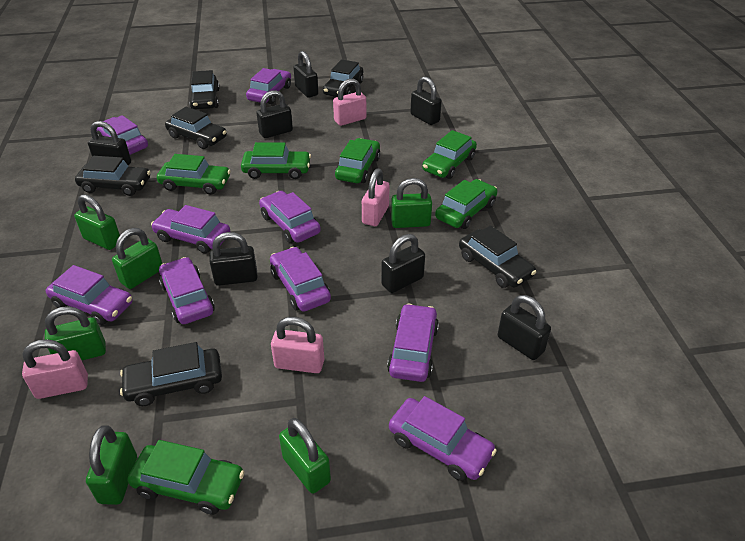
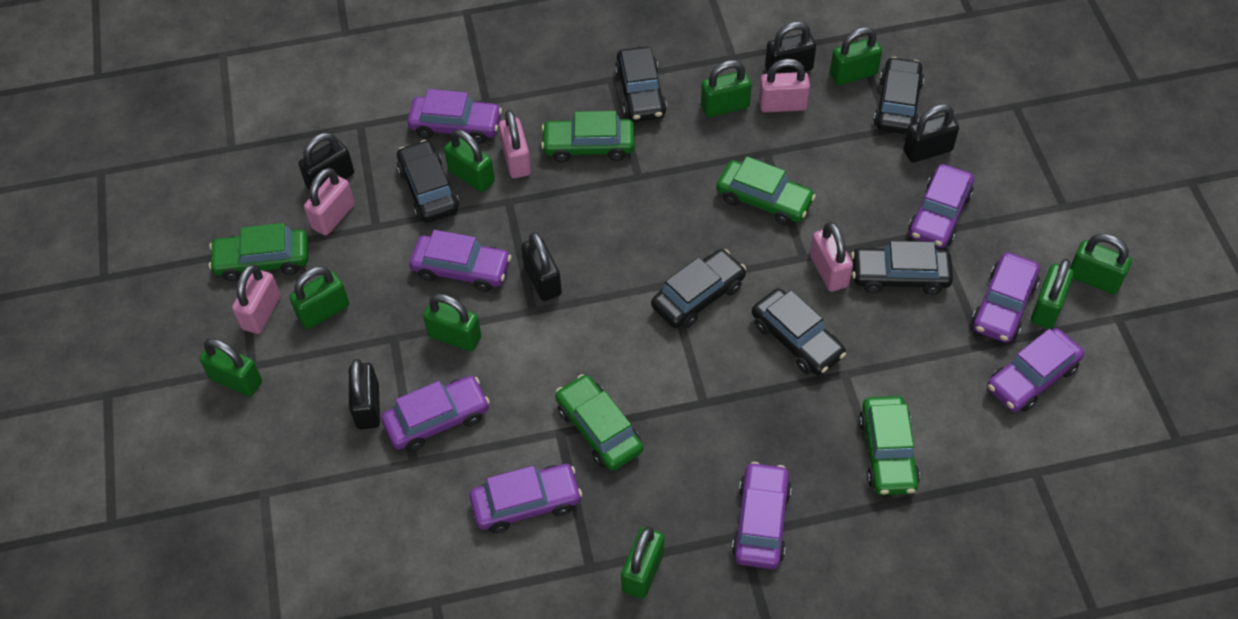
black padlock: 7 -> 5
green car: 6 -> 5
green padlock: 6 -> 9
pink padlock: 4 -> 5
purple car: 9 -> 8

